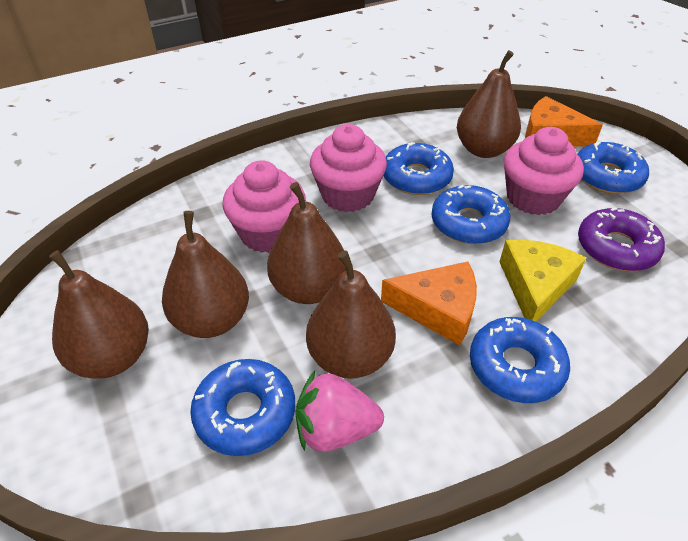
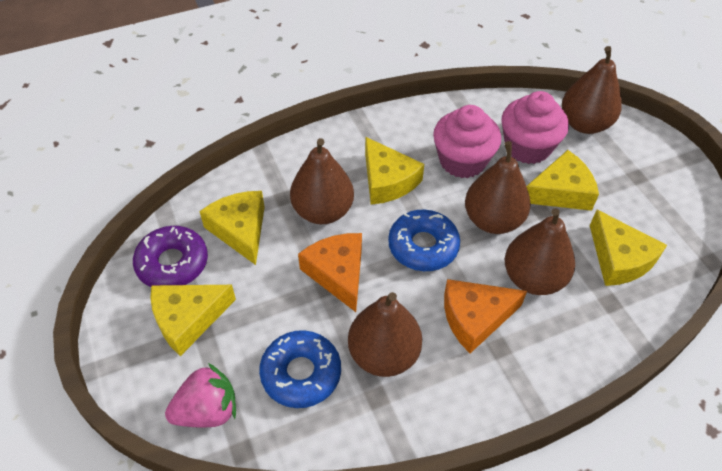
blue donut: 5 -> 2
pink cupcake: 3 -> 2
yellow cheese: 1 -> 5

